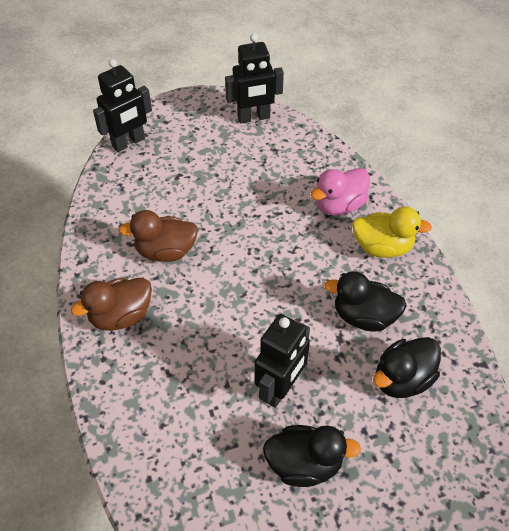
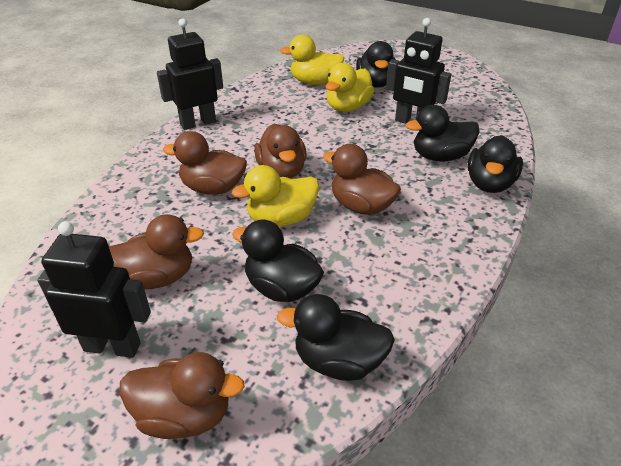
black duck: 3 -> 5
brown duck: 2 -> 5
pink duck: 1 -> 0
yellow duck: 1 -> 3

